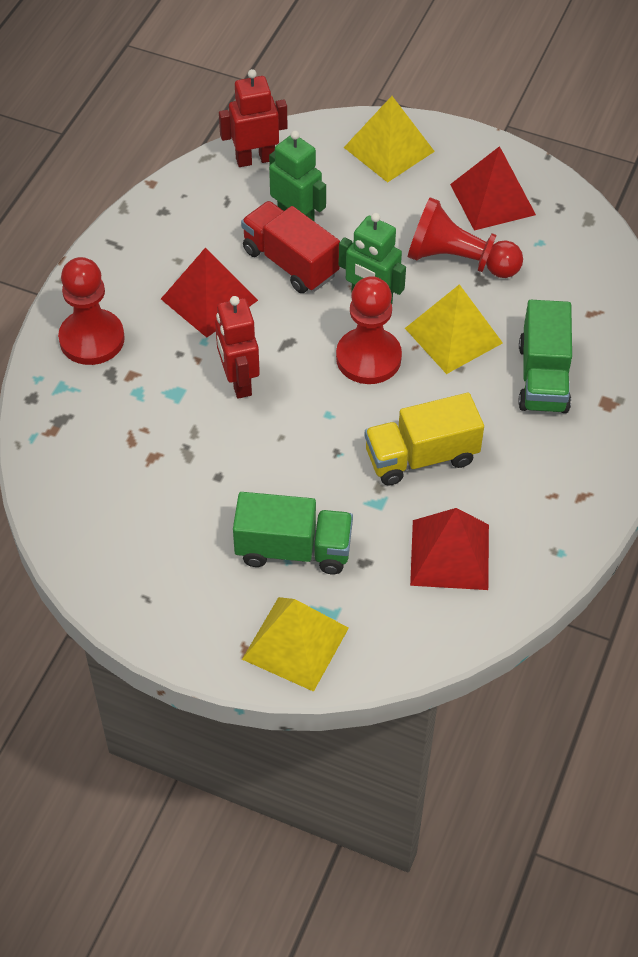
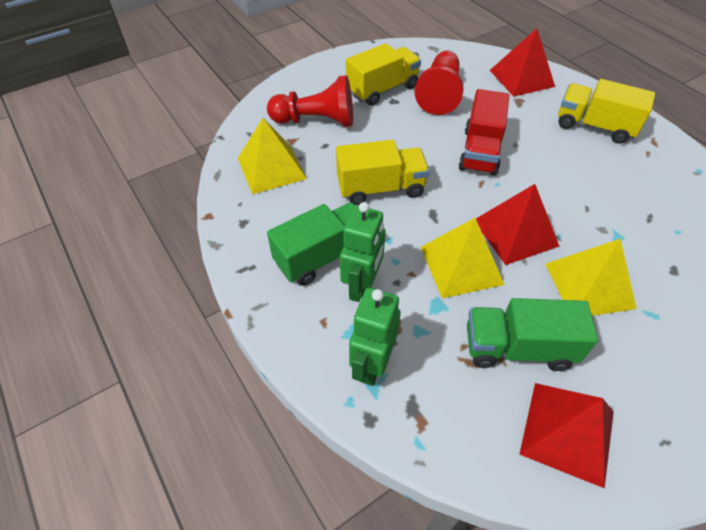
red pawn: 3 -> 2
red robot: 2 -> 0
yellow truck: 1 -> 3

